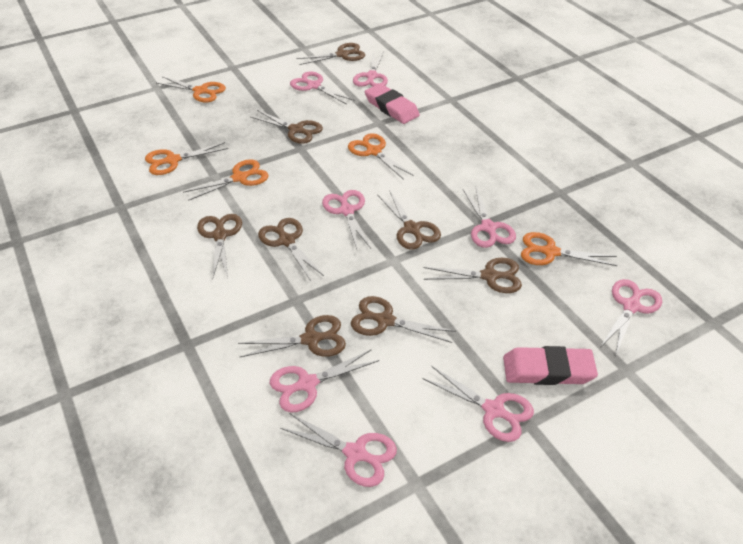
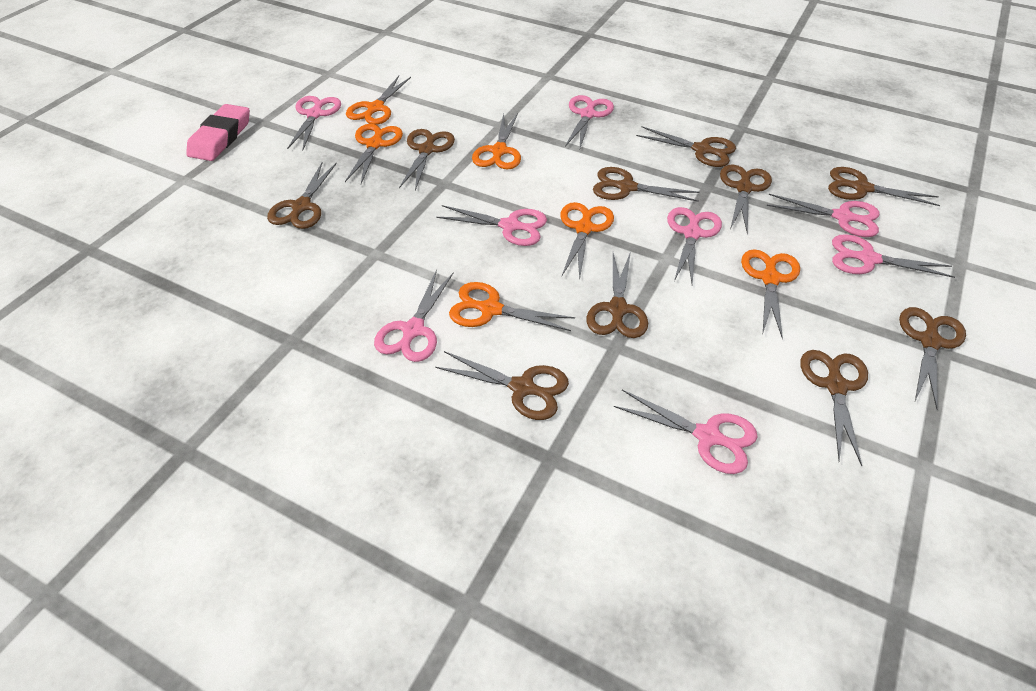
brown scissors: 8 -> 10
orange scissors: 5 -> 6
pink eraser: 2 -> 1

